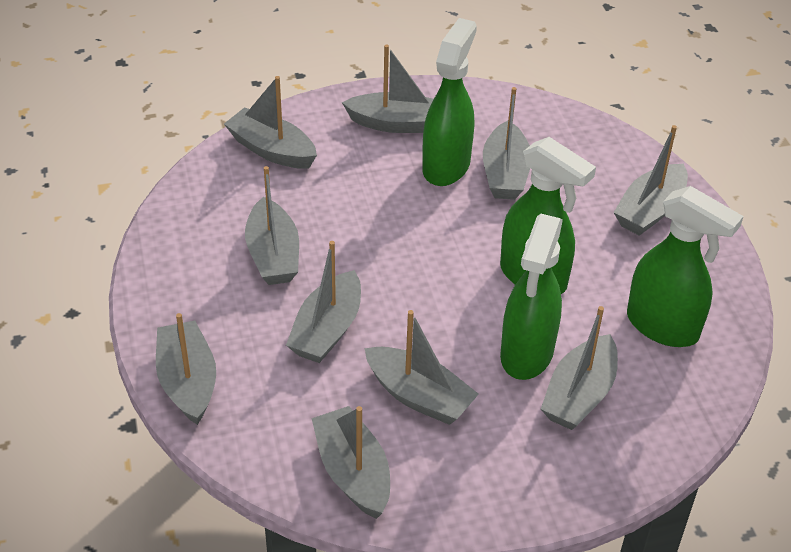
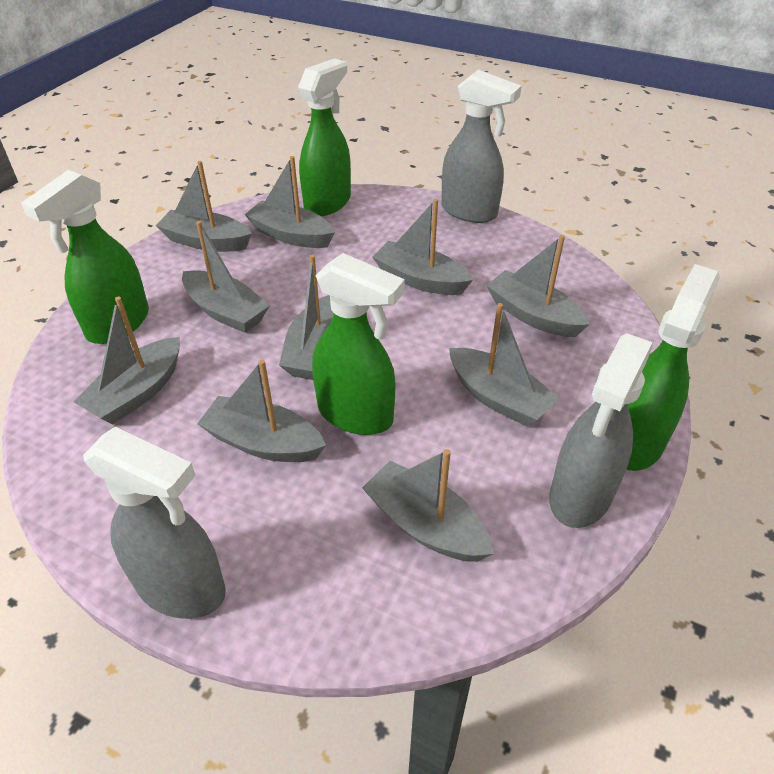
grey spray bottle: 0 -> 3

